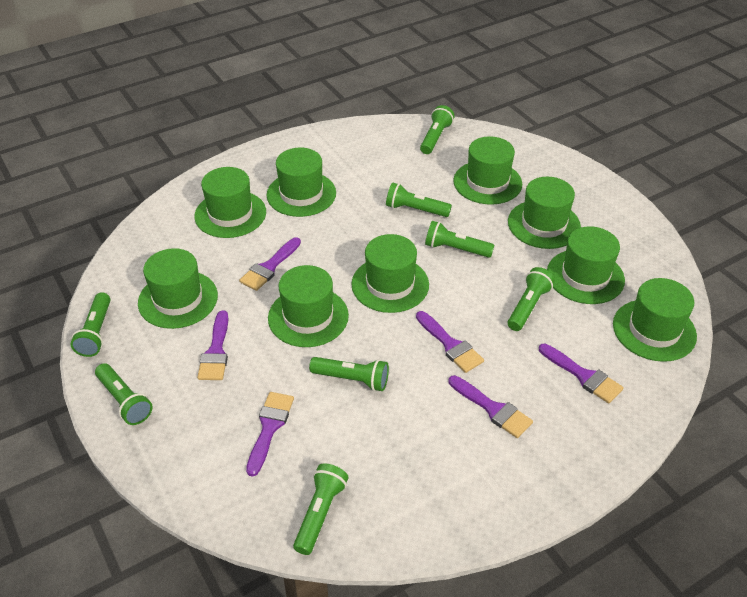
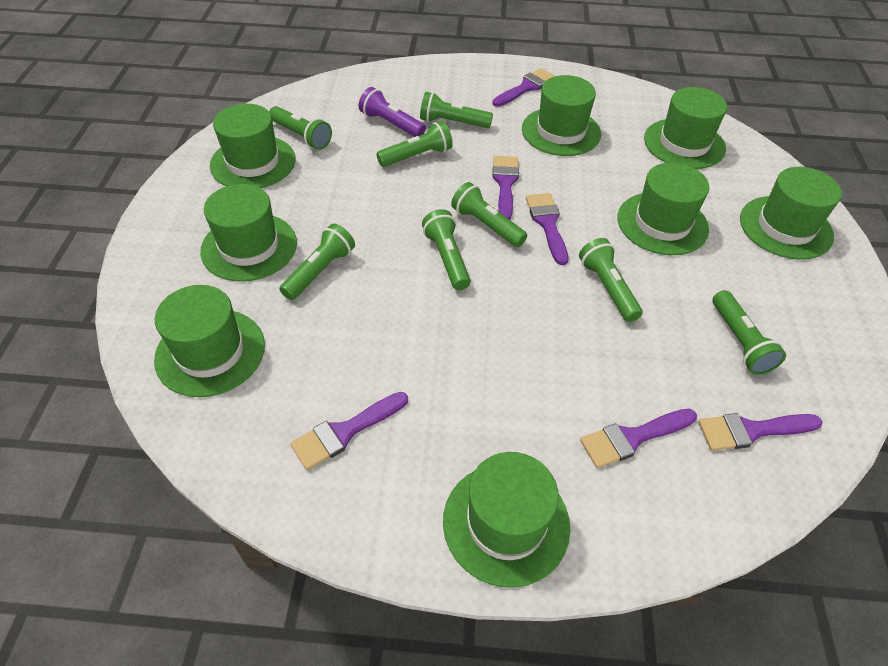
green hat: 9 -> 8
purple flashlight: 0 -> 1

